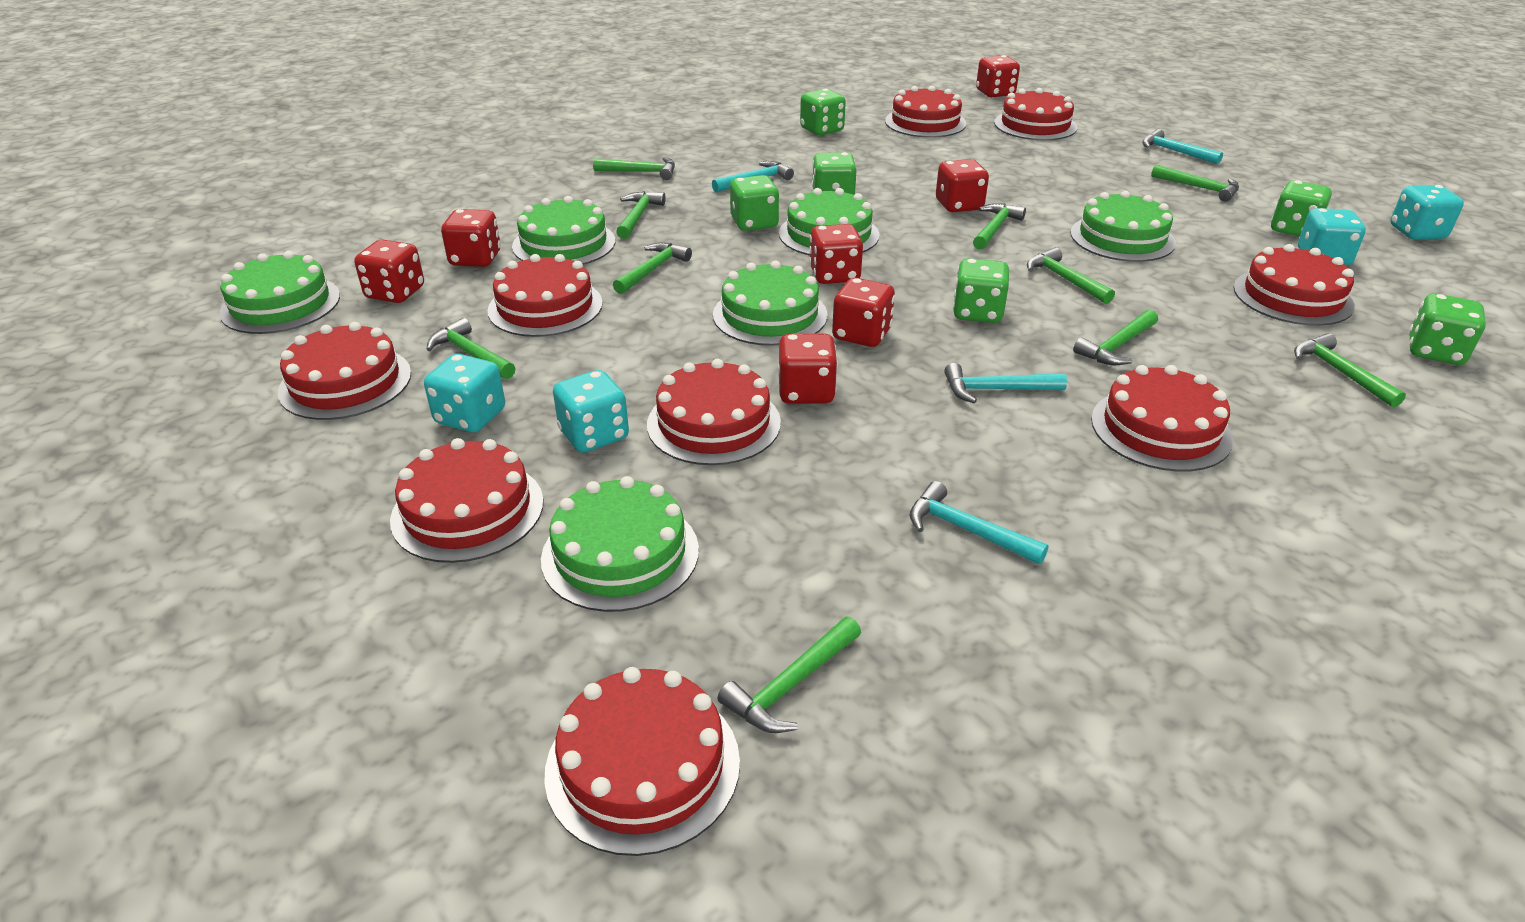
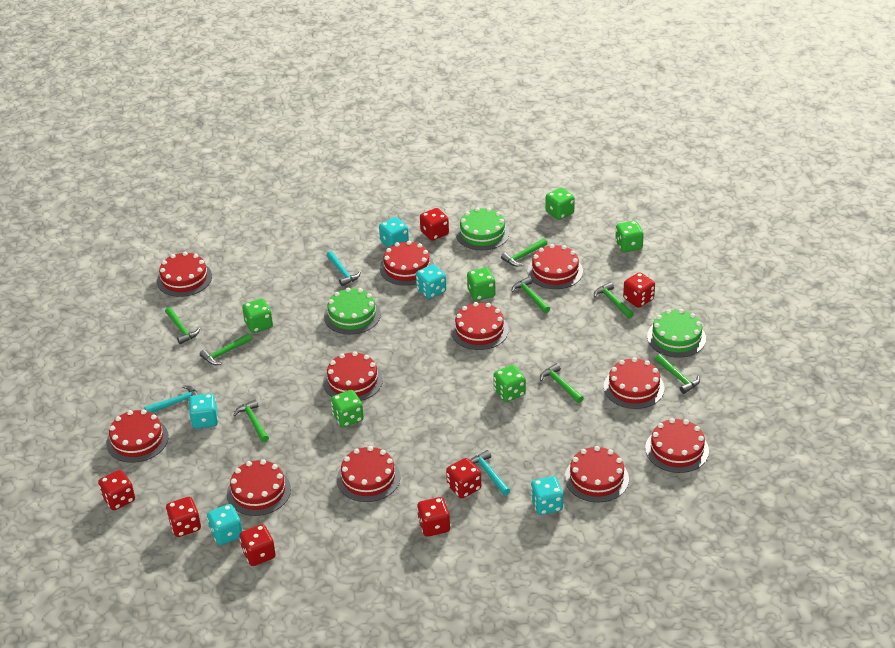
green cake: 6 -> 3
green hammer: 10 -> 8
red cake: 9 -> 11
turquoise dice: 4 -> 5
turquoise hammer: 4 -> 3

